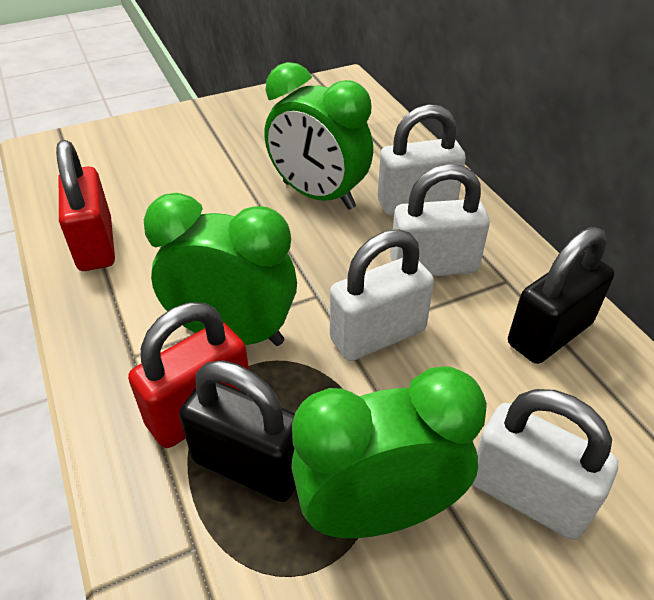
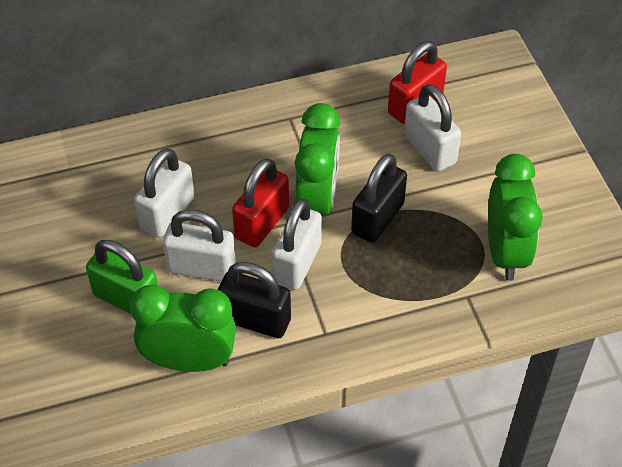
green padlock: 0 -> 1

